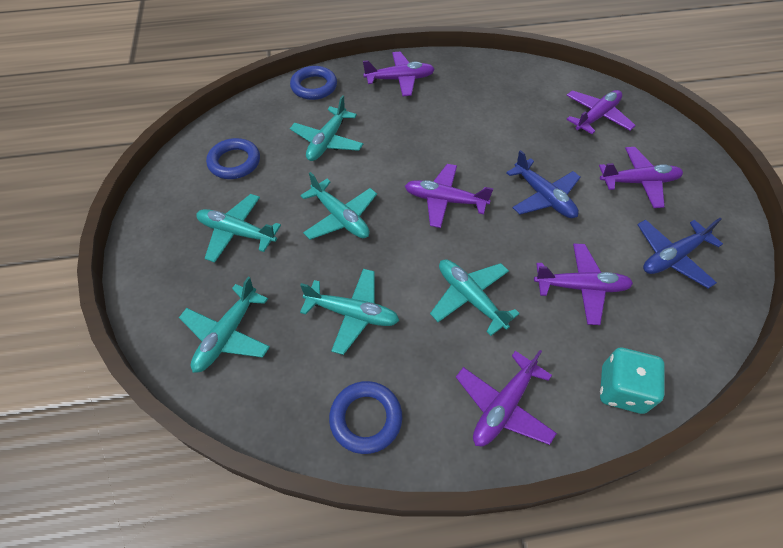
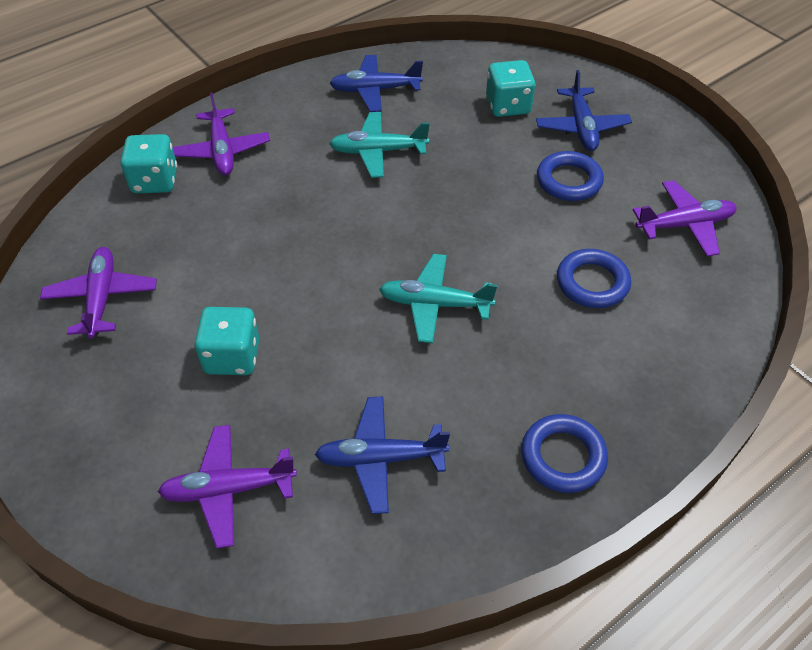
blue plane: 2 -> 3
purple plane: 6 -> 4
turquoise dice: 1 -> 3
turquoise plane: 6 -> 2

